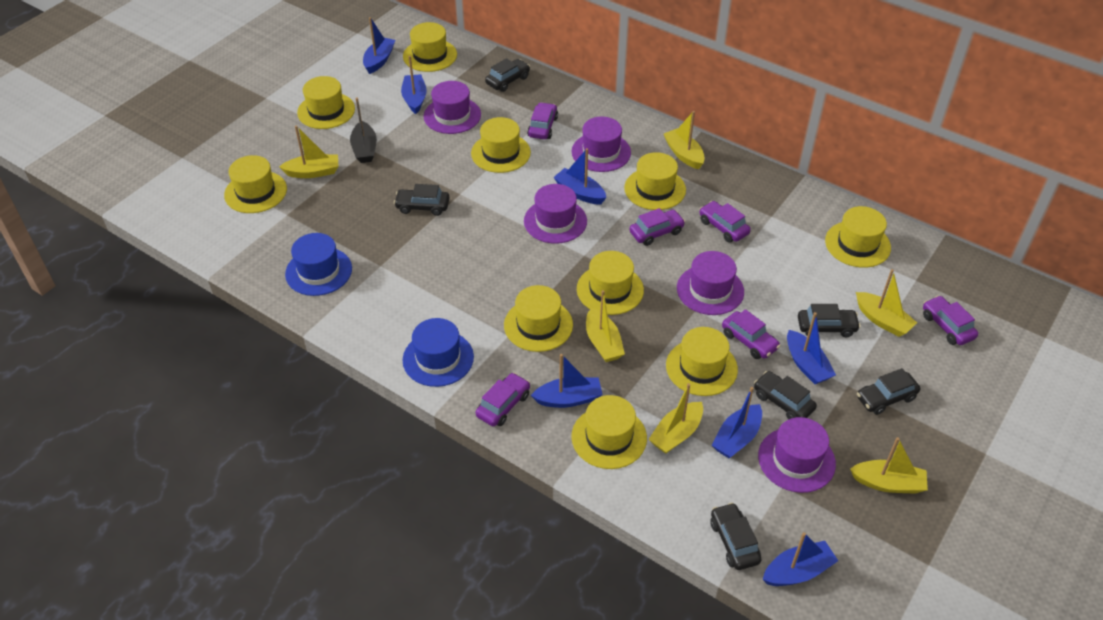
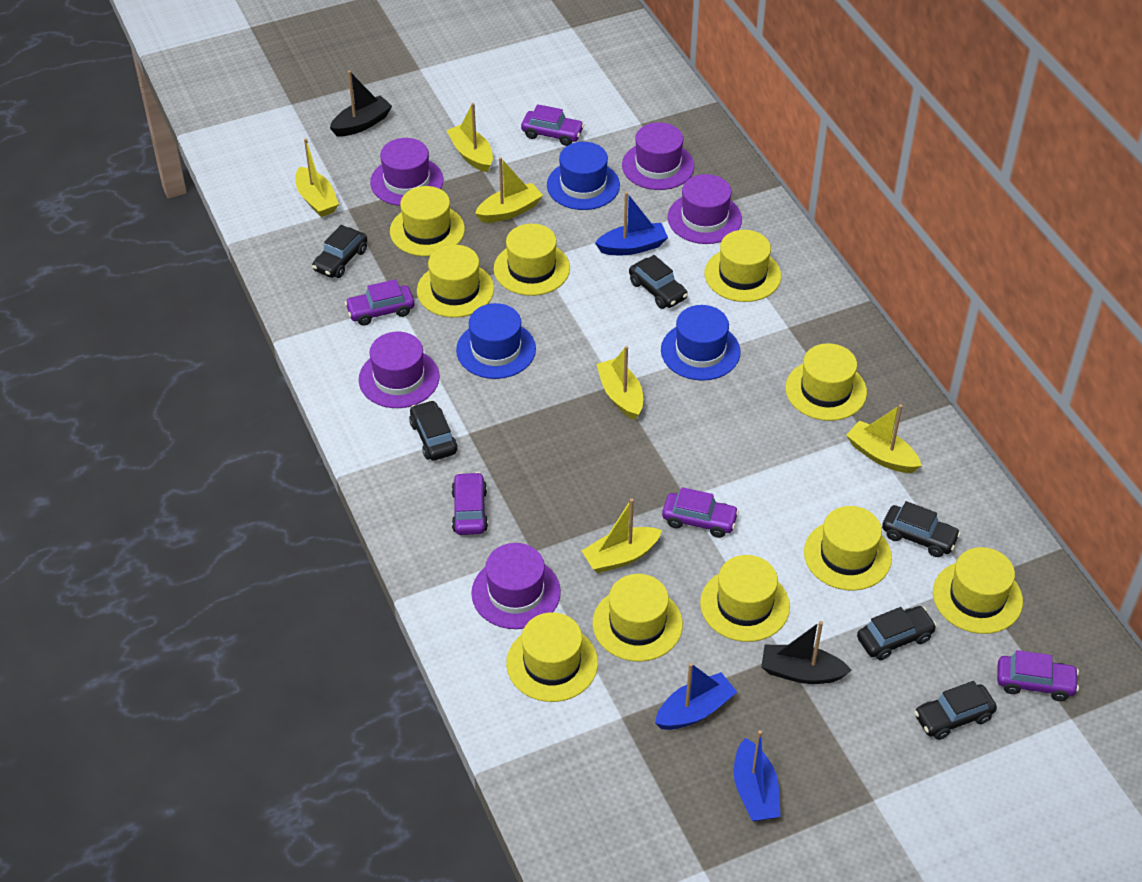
black boat: 1 -> 2
blue boat: 7 -> 3
blue hat: 2 -> 3
purple car: 6 -> 5

